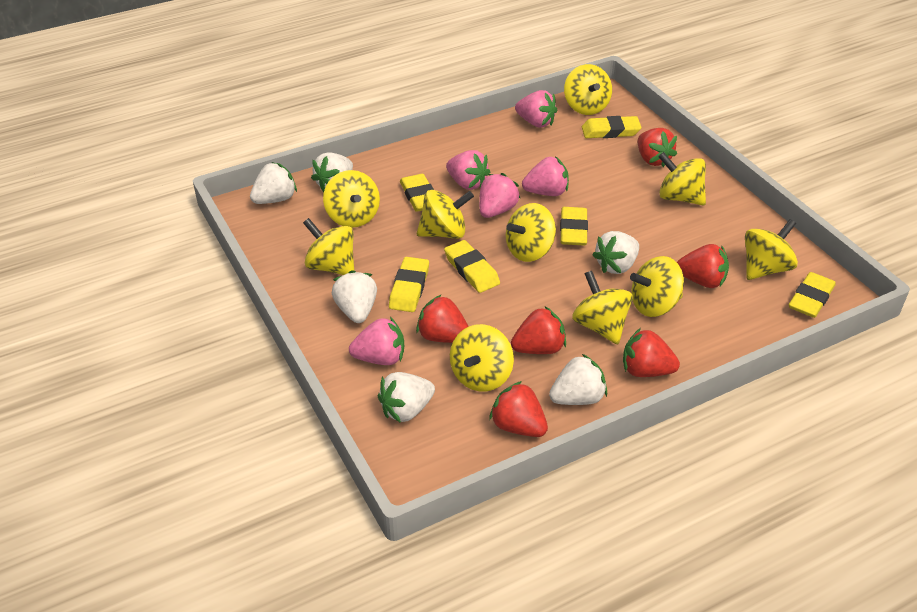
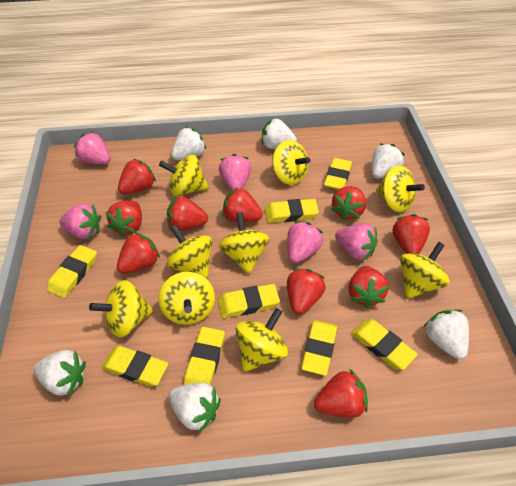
red strawberry: 6 -> 10
yellow eraser: 6 -> 8
yellow spinning top: 10 -> 9

